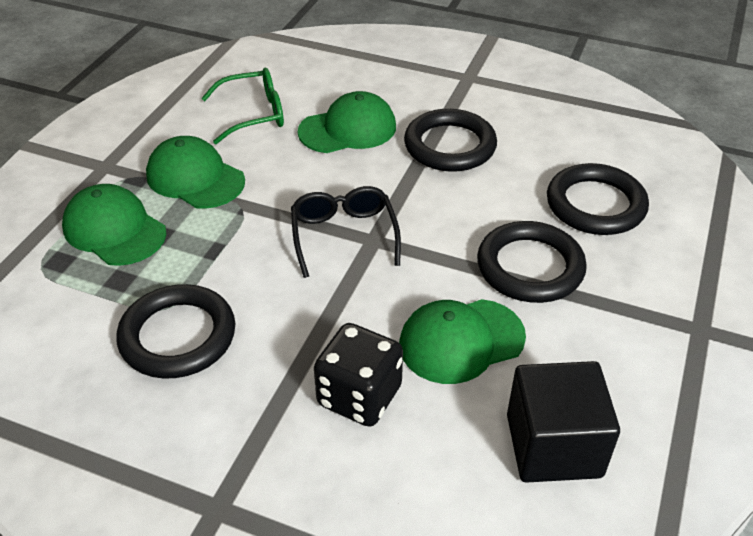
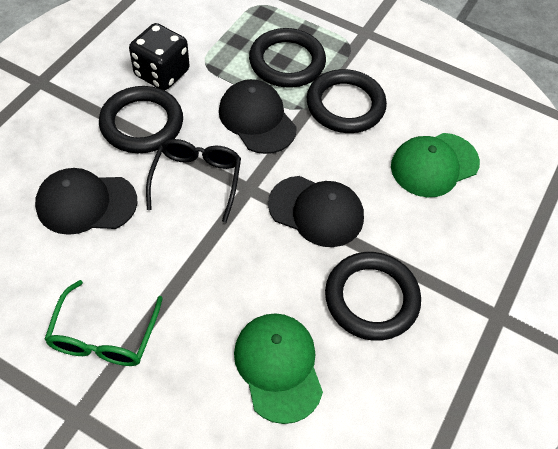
black cap: 0 -> 3
black cube: 1 -> 0
green cap: 4 -> 2

